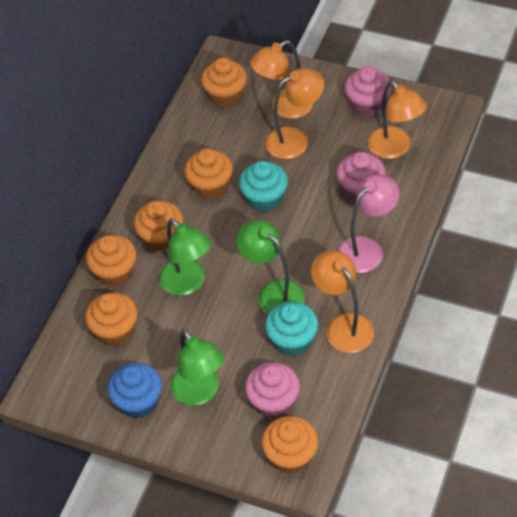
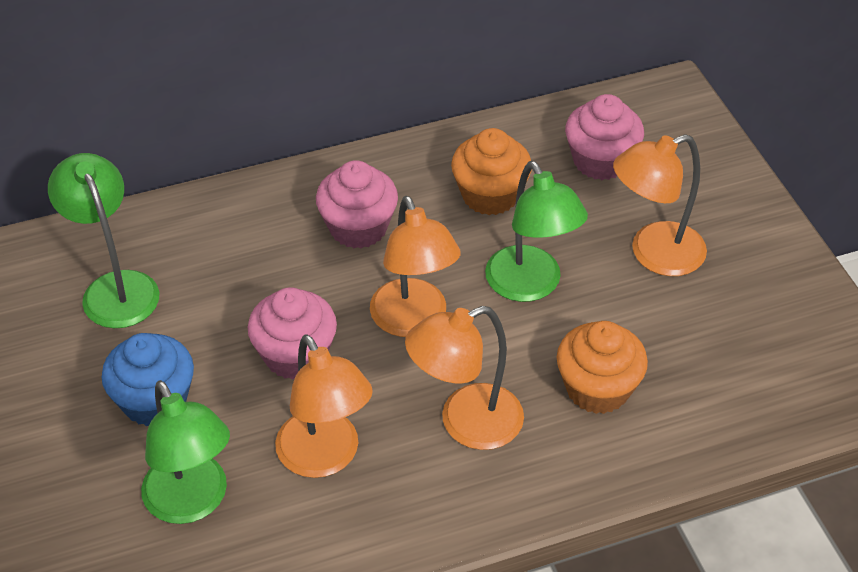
orange cupcake: 6 -> 2
pink lamp: 1 -> 0
turquoise cupcake: 2 -> 0

